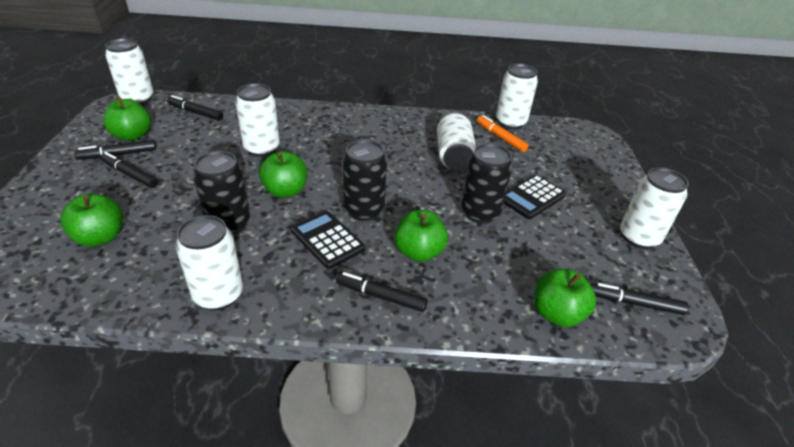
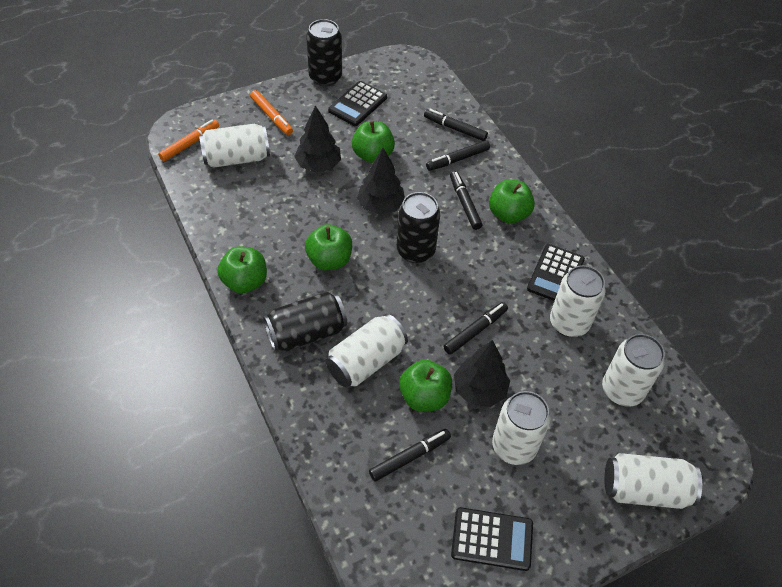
black calculator: 2 -> 3
black tree: 0 -> 3
orange marker: 1 -> 2

